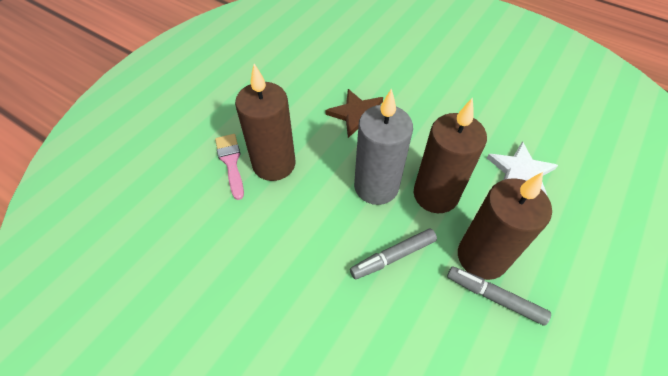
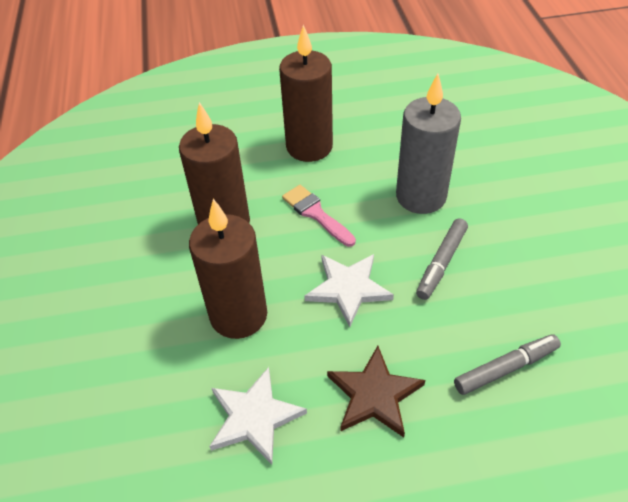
white star: 1 -> 2

